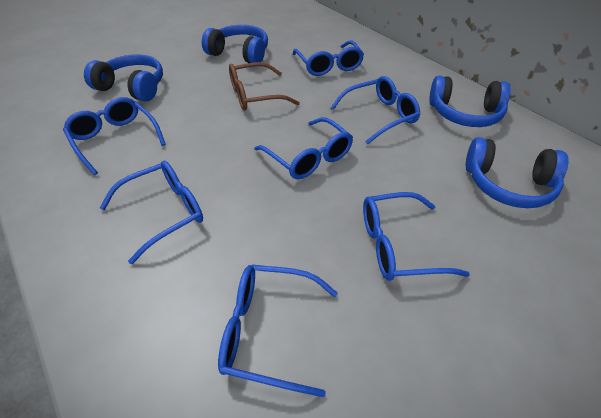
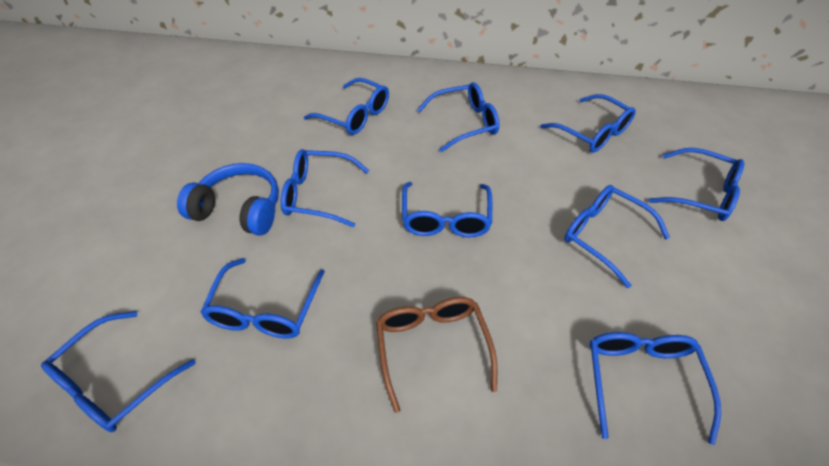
blue glasses: 7 -> 10
blue headphones: 4 -> 1

